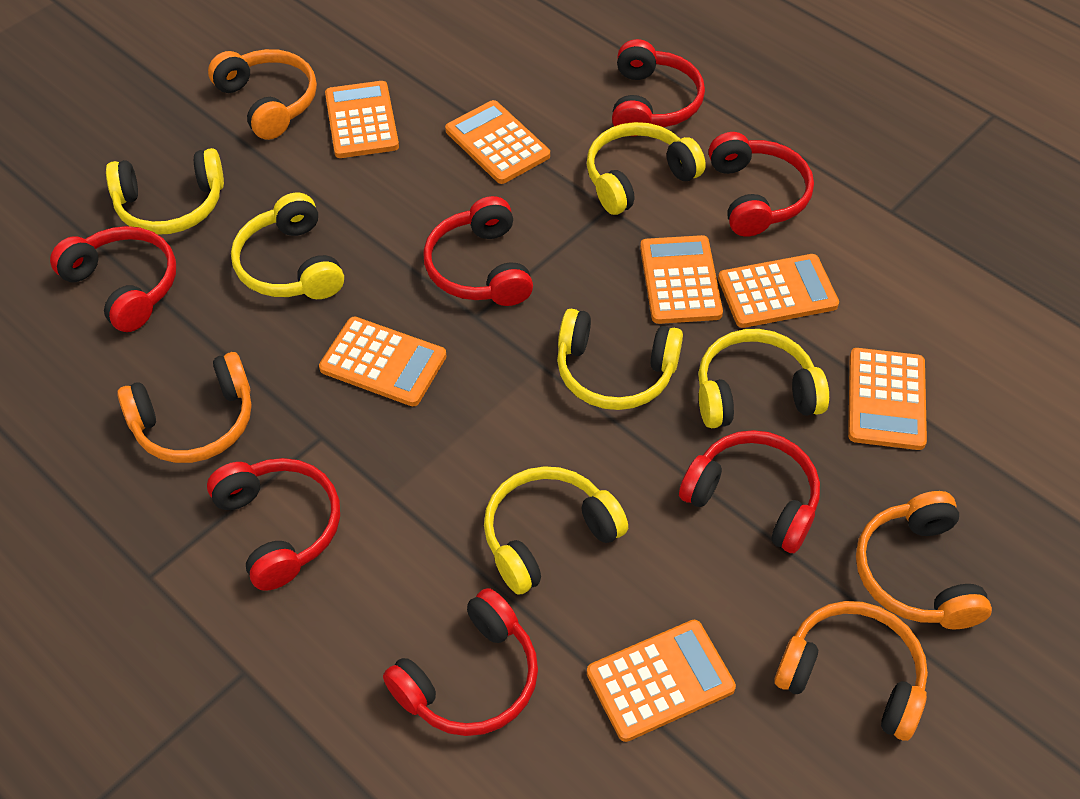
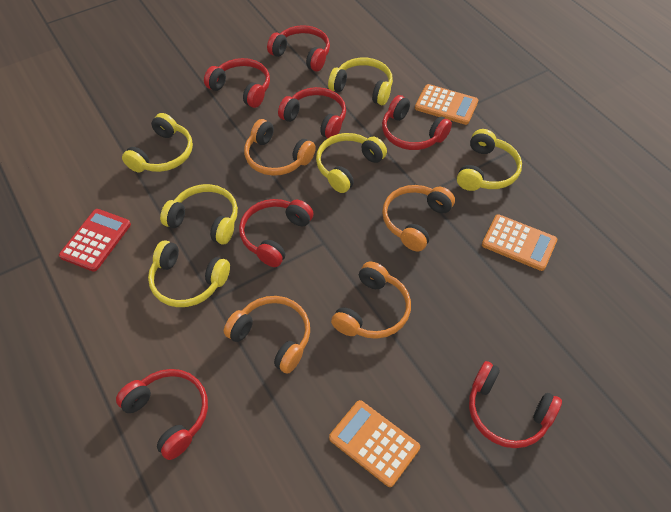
orange calculator: 7 -> 3
red calculator: 0 -> 1

